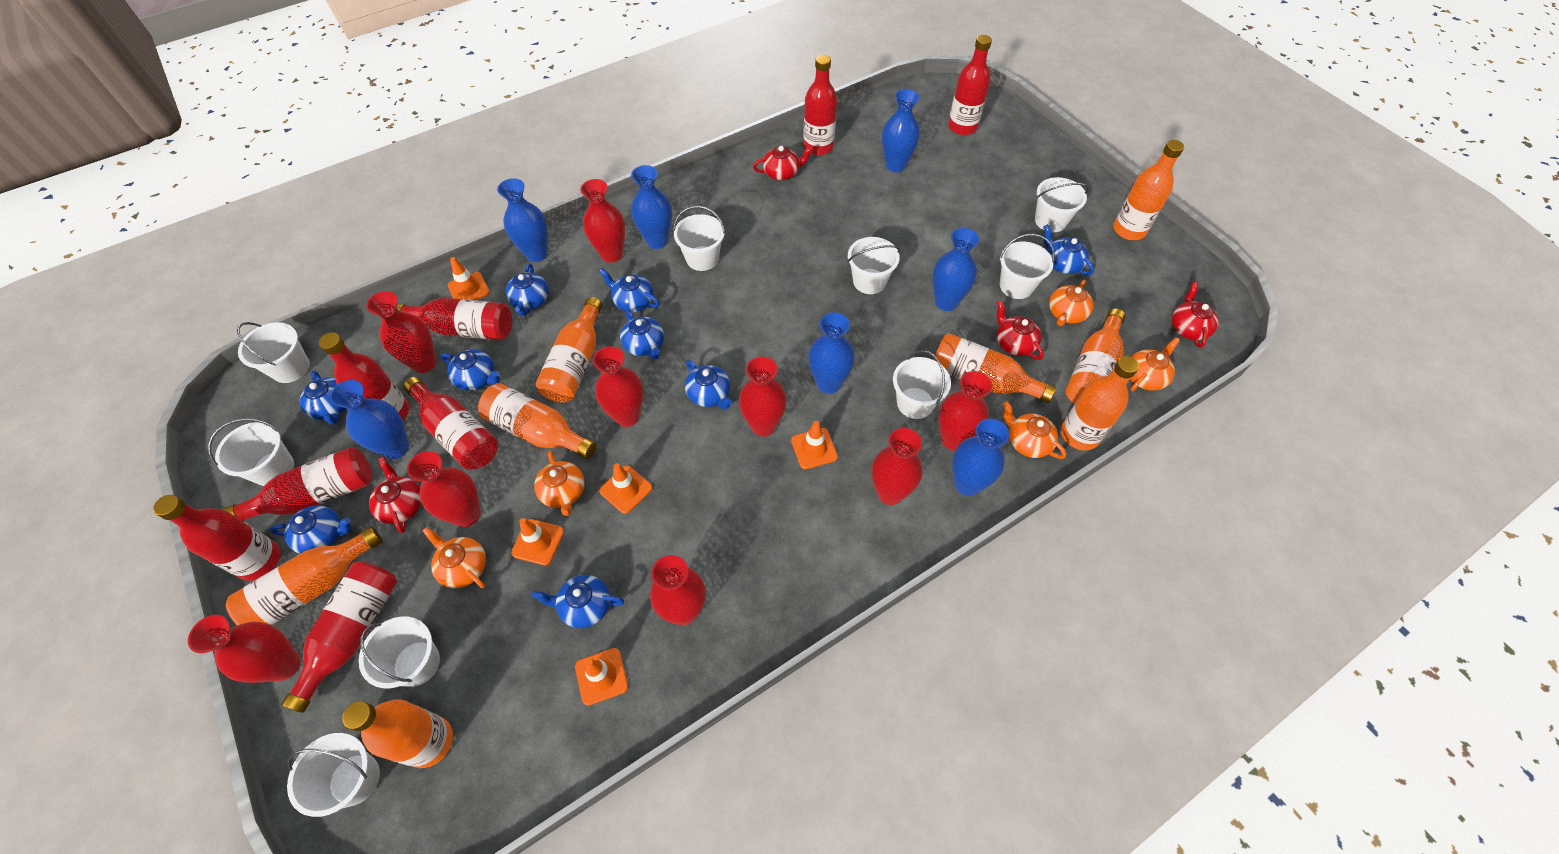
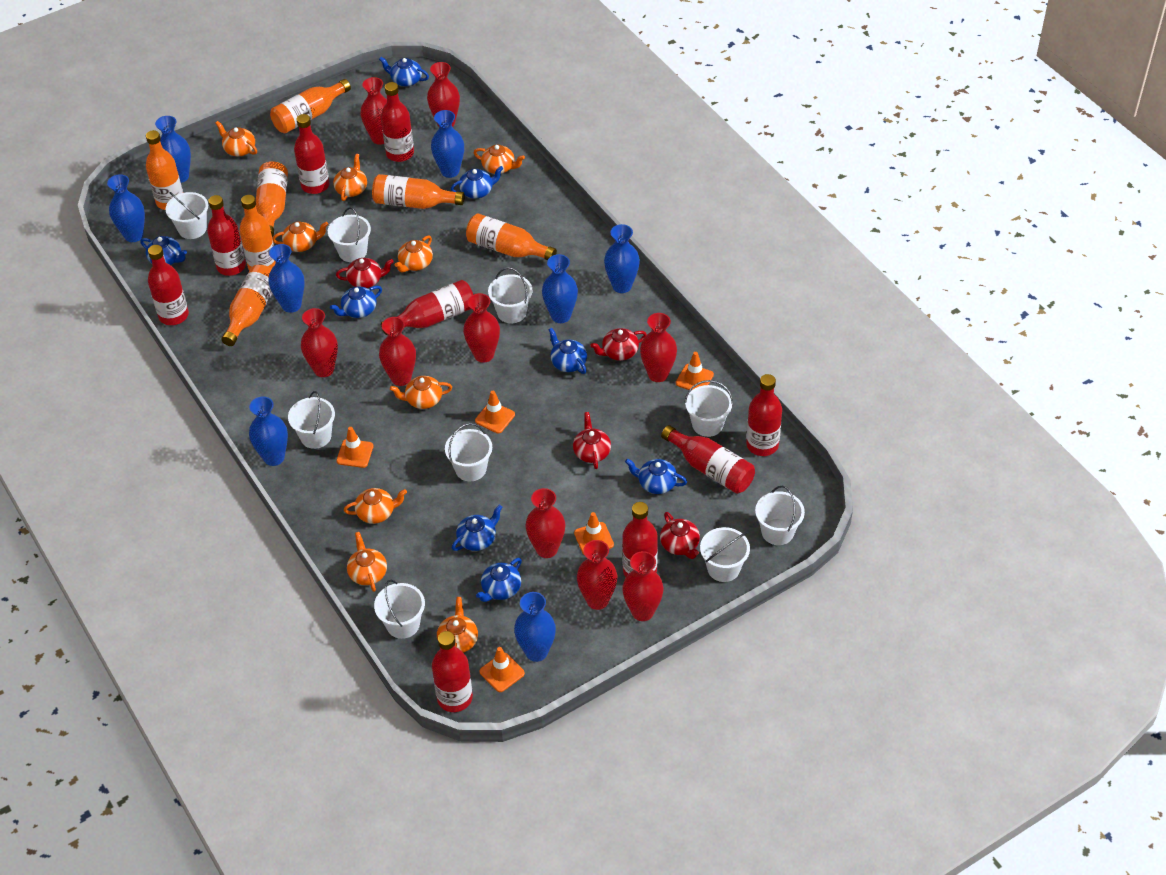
blue teapot: 9 -> 8
blue vase: 7 -> 8
orange bottle: 8 -> 7
orange teapot: 5 -> 9
red bottle: 8 -> 9

